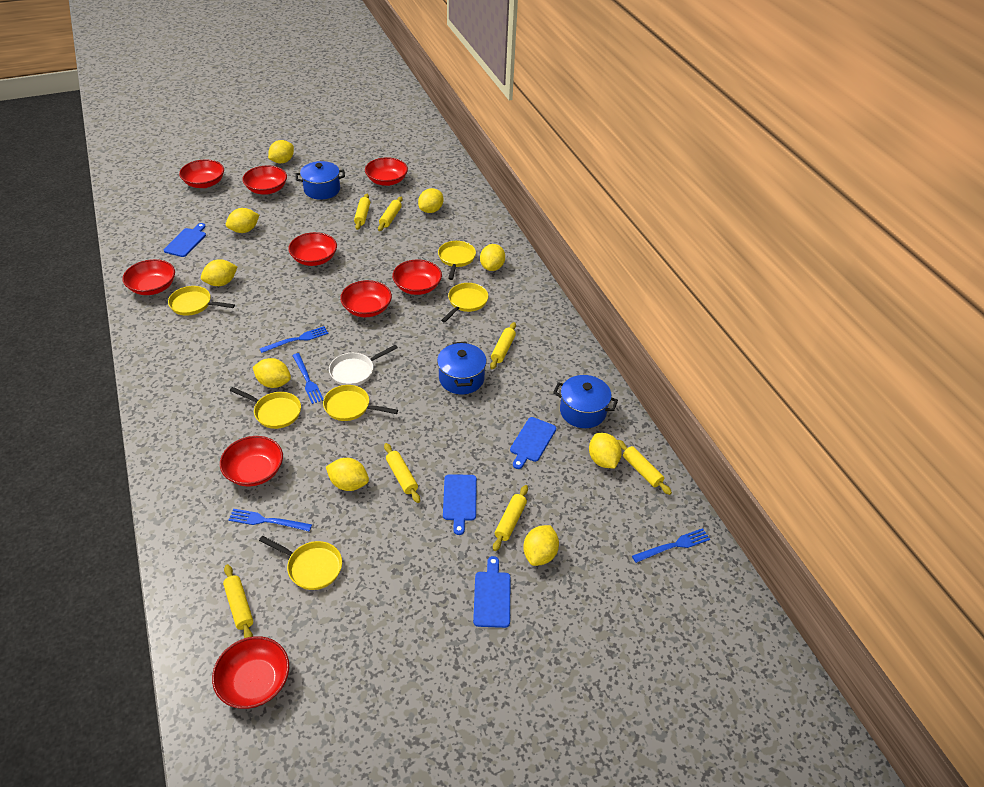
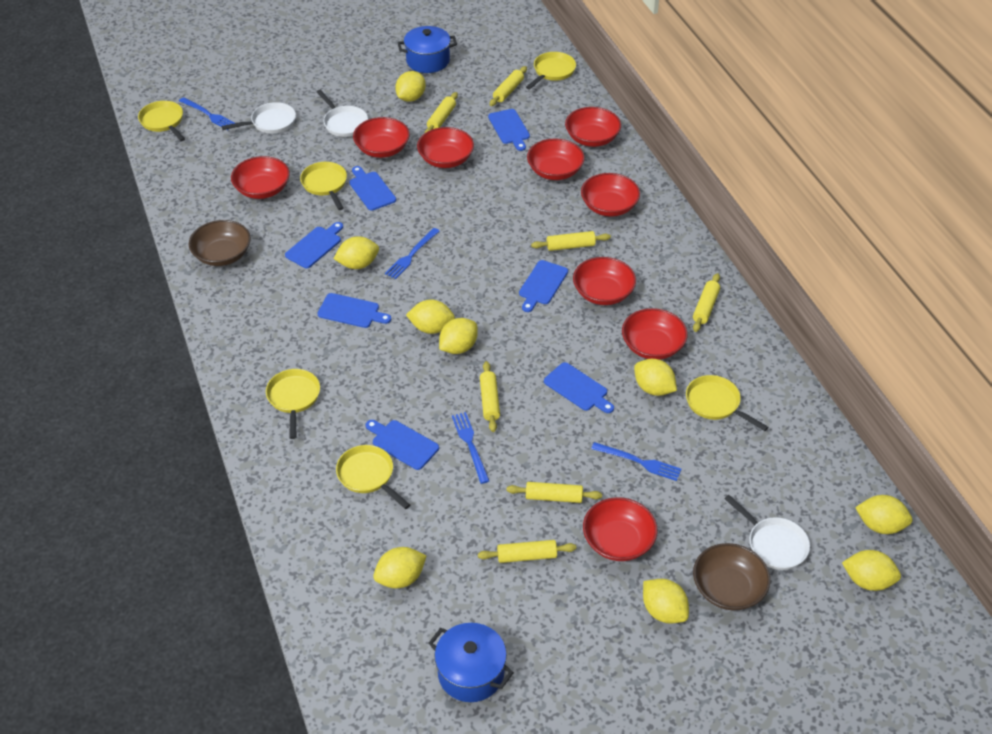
blue cutting board: 4 -> 7
blue pot: 3 -> 2
brown bowl: 0 -> 2
white pan: 1 -> 3

